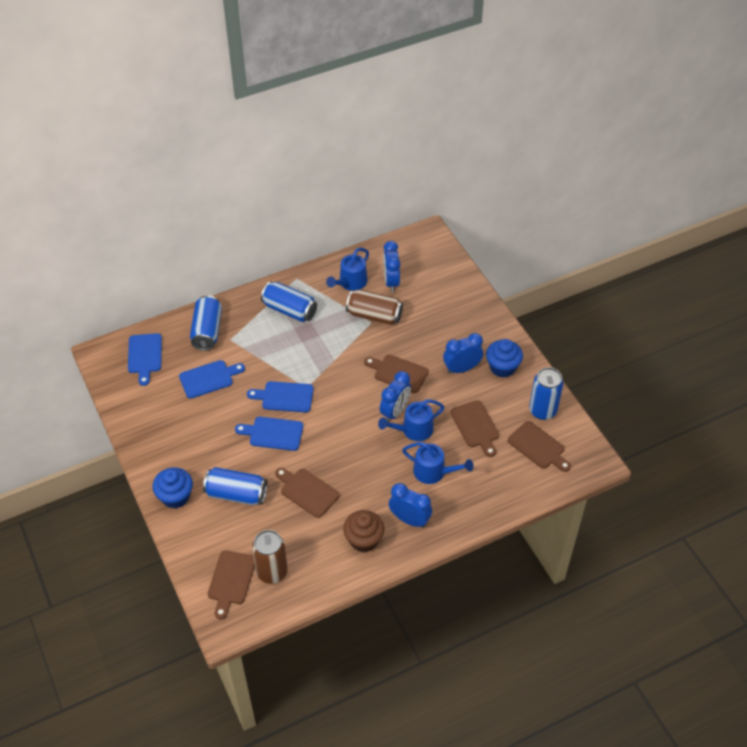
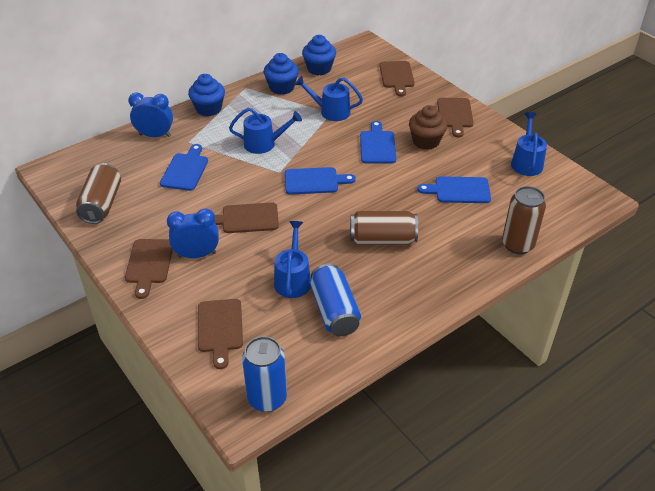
blue can: 4 -> 2
blue clock: 4 -> 2
blue cupcake: 2 -> 3
blue watering can: 3 -> 4
brown can: 2 -> 3

